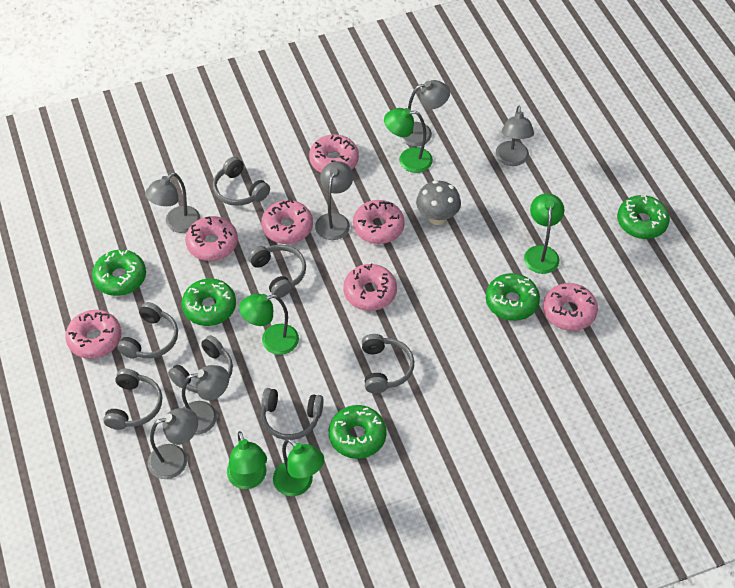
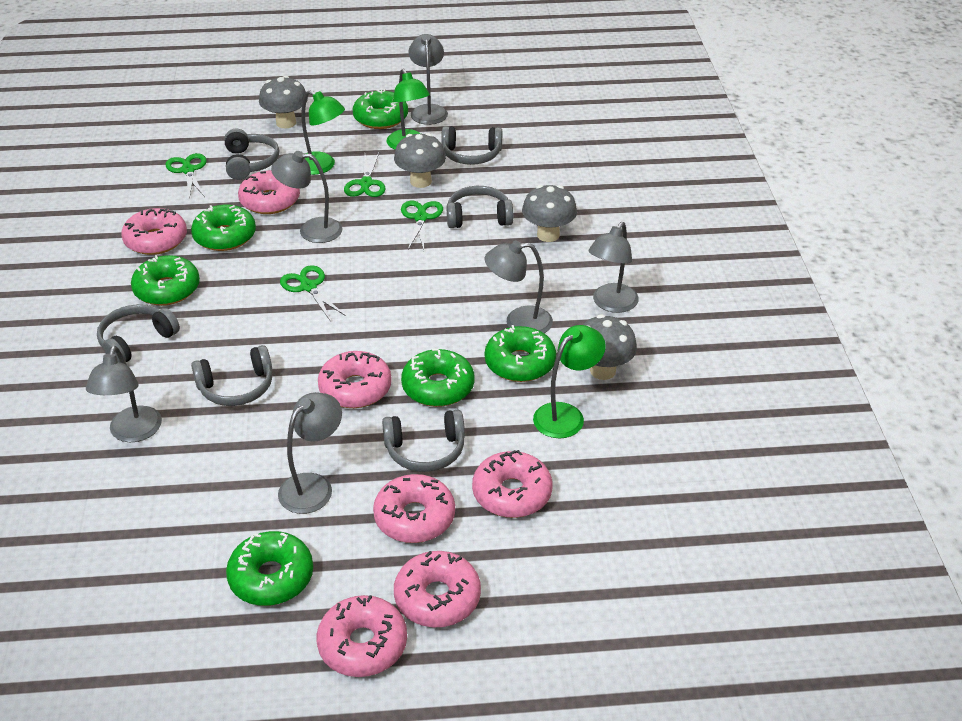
green donut: 5 -> 6
green lamp: 5 -> 3
green scissors: 0 -> 4
grey headphones: 7 -> 6
grey mushroom: 1 -> 4

